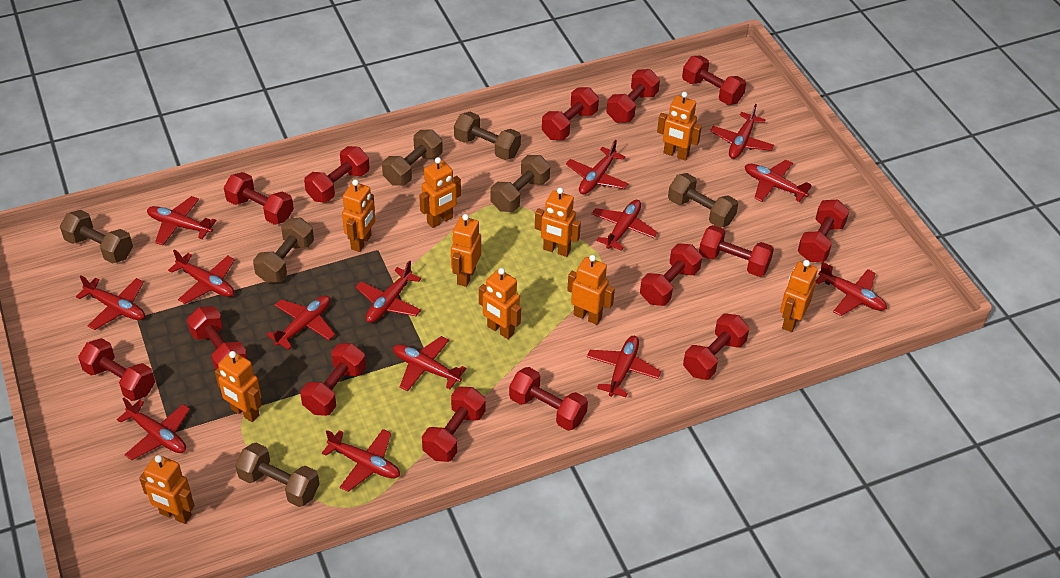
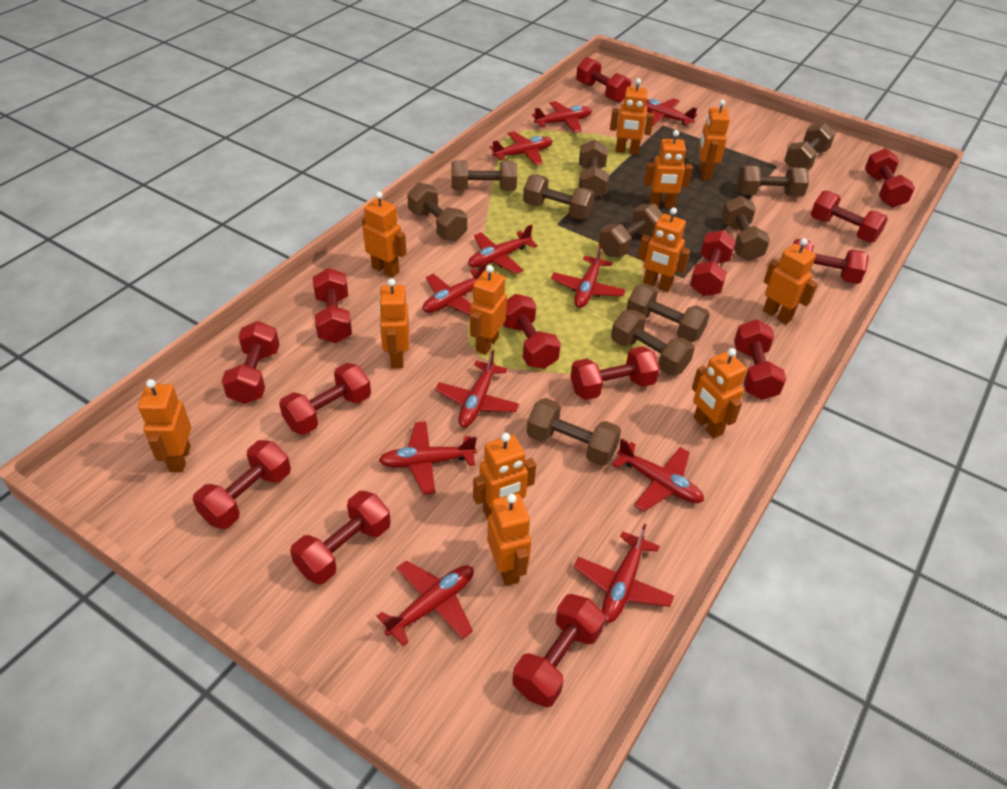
brown dumbbell: 7 -> 11
orange robot: 10 -> 12
red plane: 14 -> 11

